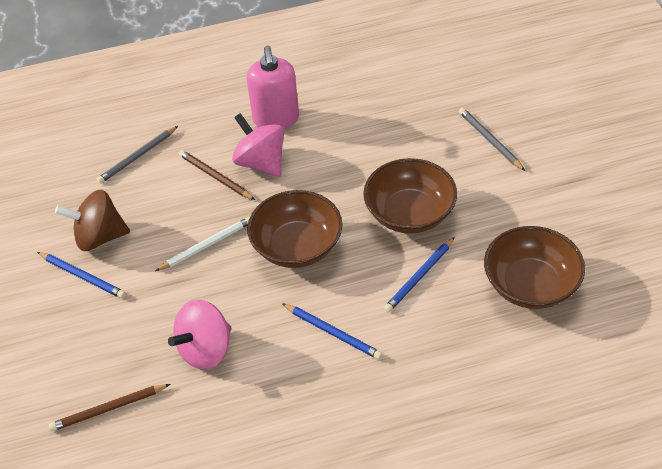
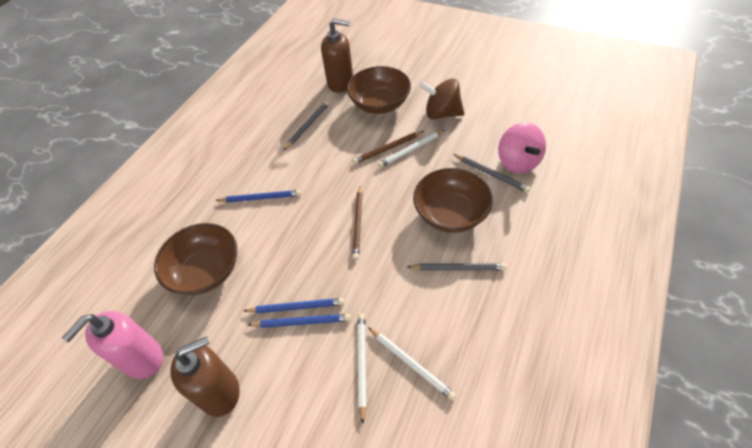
brown soap dispenser: 0 -> 2
grey pencil: 2 -> 3
pink spinning top: 2 -> 1
white pencil: 1 -> 3

